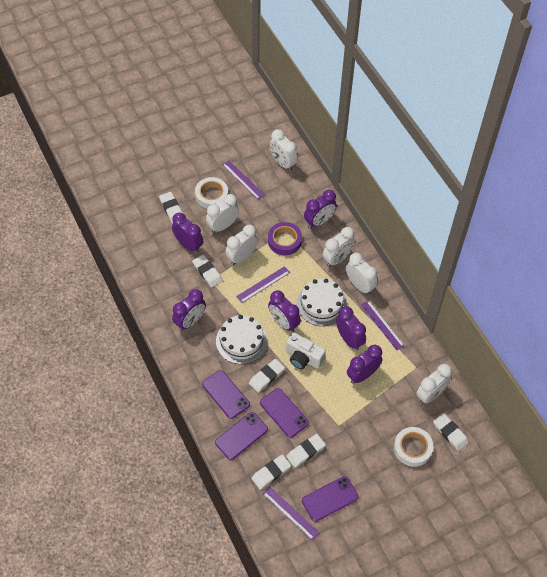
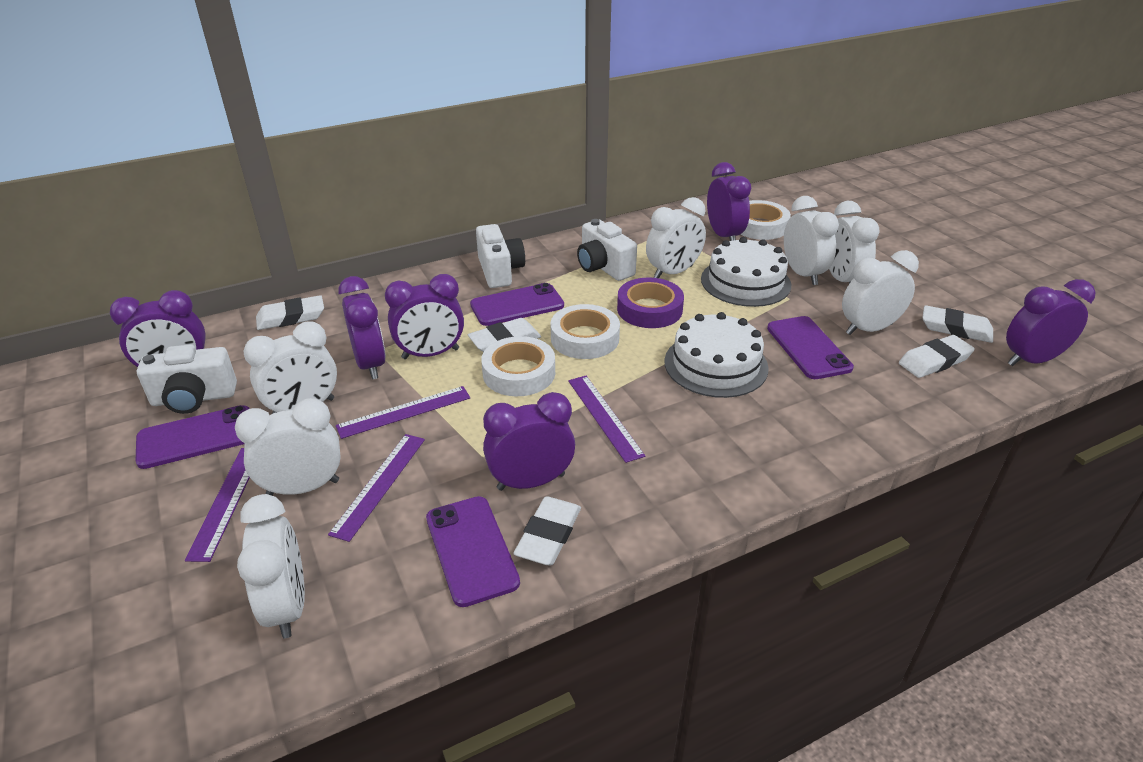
white camera: 1 -> 3
white clock: 6 -> 7
white eraser: 6 -> 5
white tape: 2 -> 3

